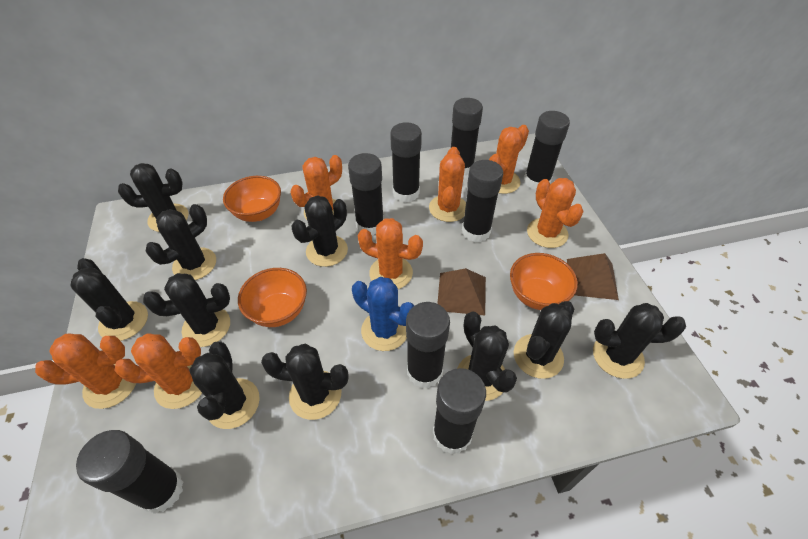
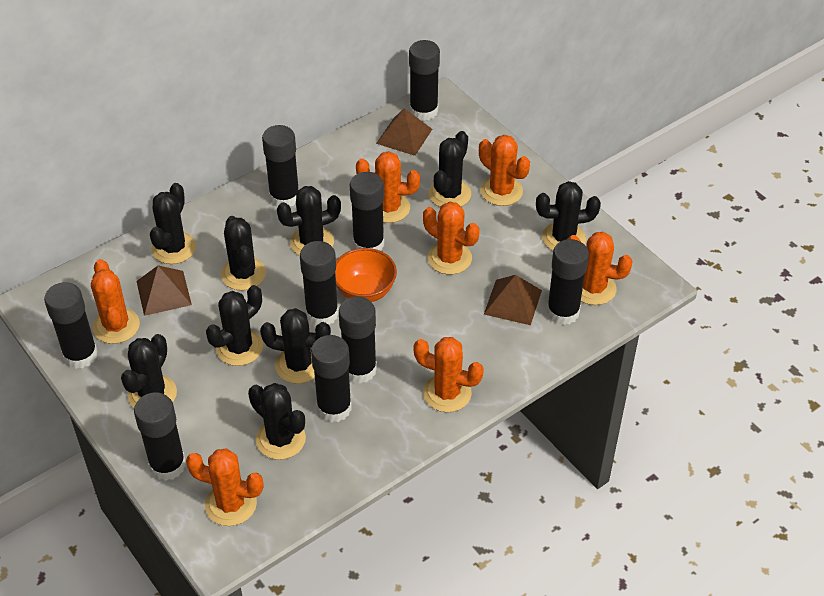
black cactus: 10 -> 9
black glue stick: 8 -> 9
blue cactus: 1 -> 0
brown pyramid: 2 -> 3
orange bowl: 3 -> 1

